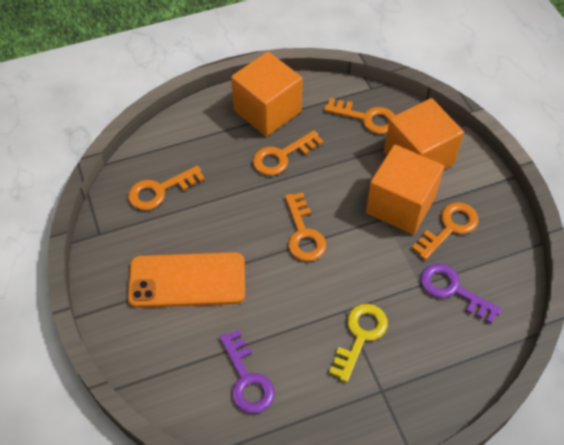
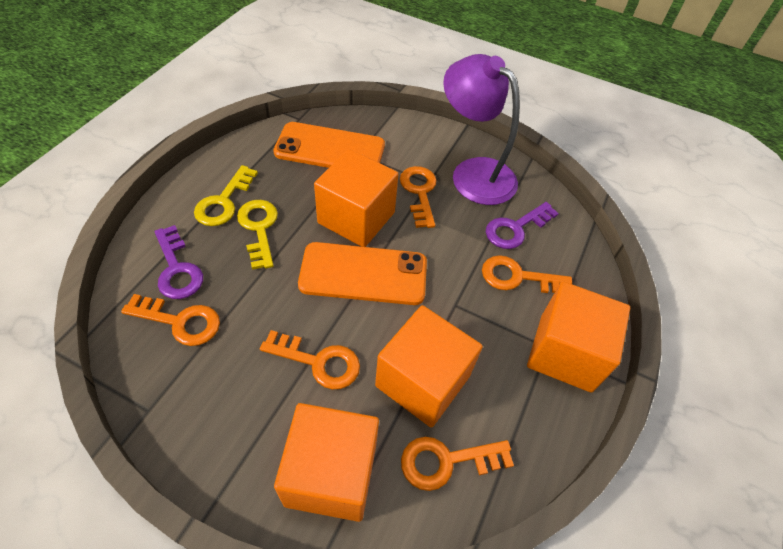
orange cube: 3 -> 4
orange phone: 1 -> 2
purple lamp: 0 -> 1
yellow key: 1 -> 2

